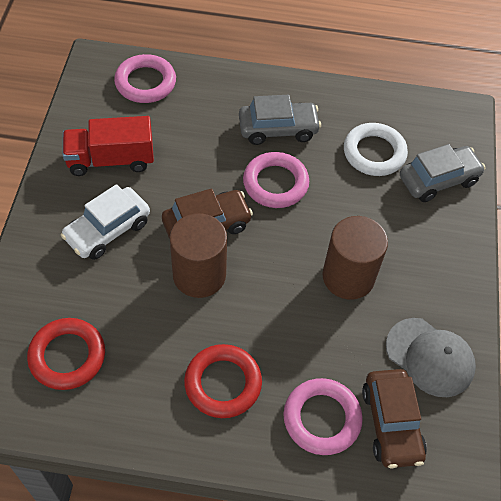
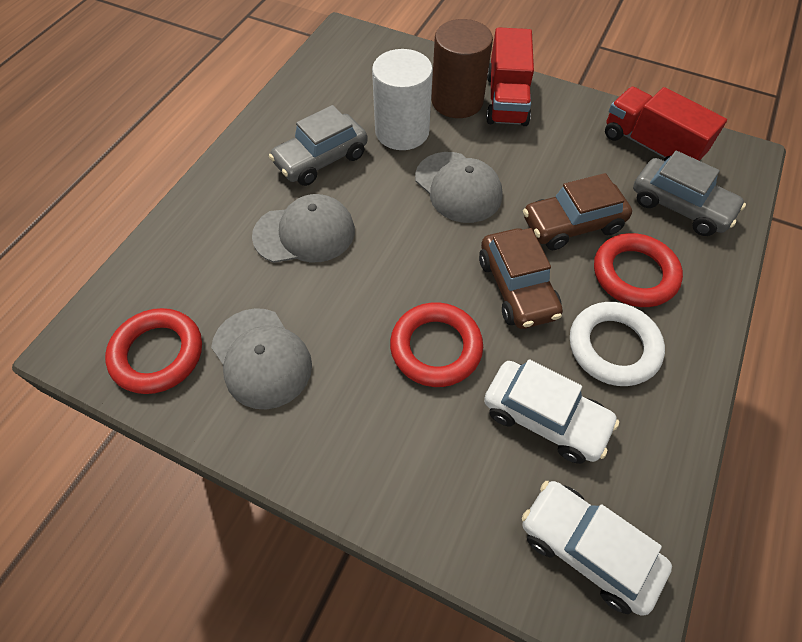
brown cylinder: 2 -> 1
grey cap: 1 -> 3
pink ring: 3 -> 0
red ring: 2 -> 3
red truck: 1 -> 2
white car: 1 -> 2
white cylinder: 0 -> 1

